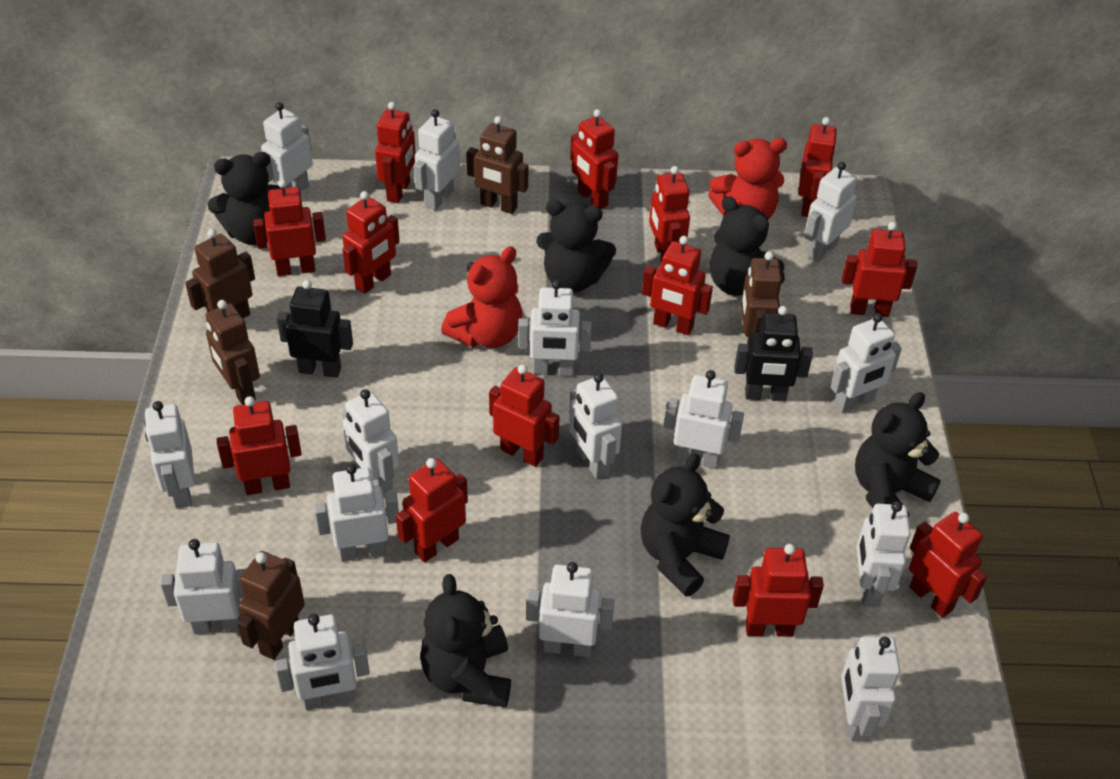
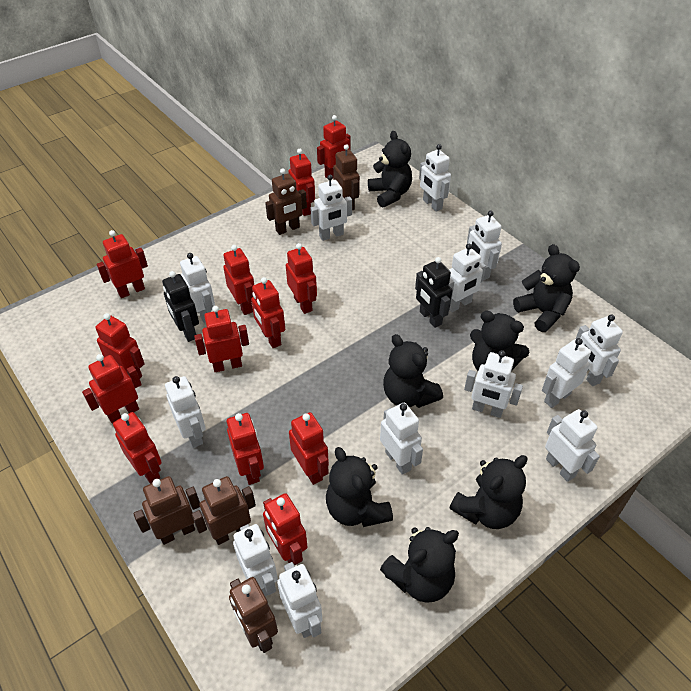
black teddy bear: 6 -> 7
red teddy bear: 2 -> 0
white robot: 15 -> 13

